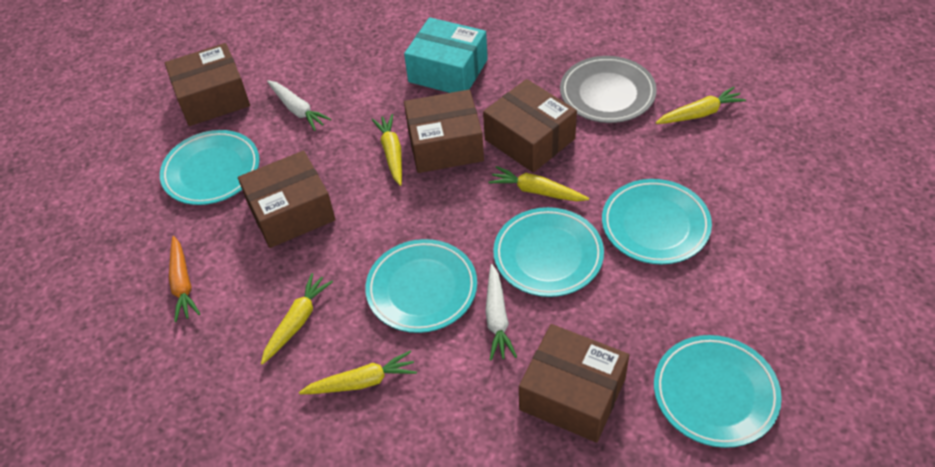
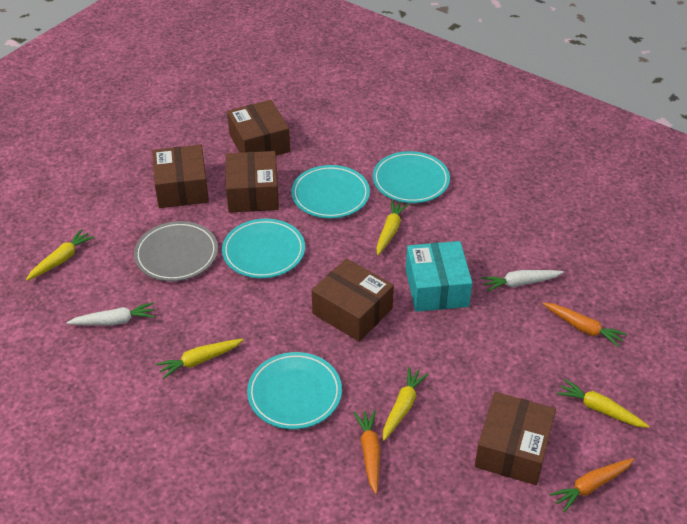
orange carrot: 1 -> 3
turquoise plate: 5 -> 4

